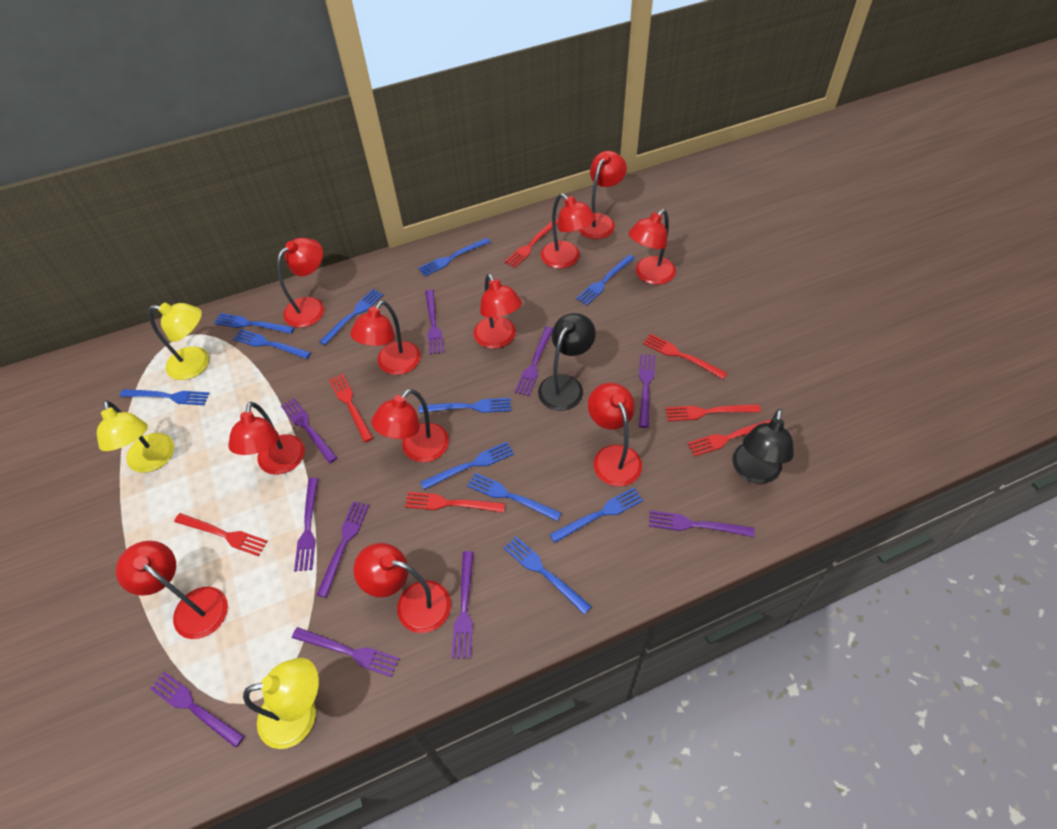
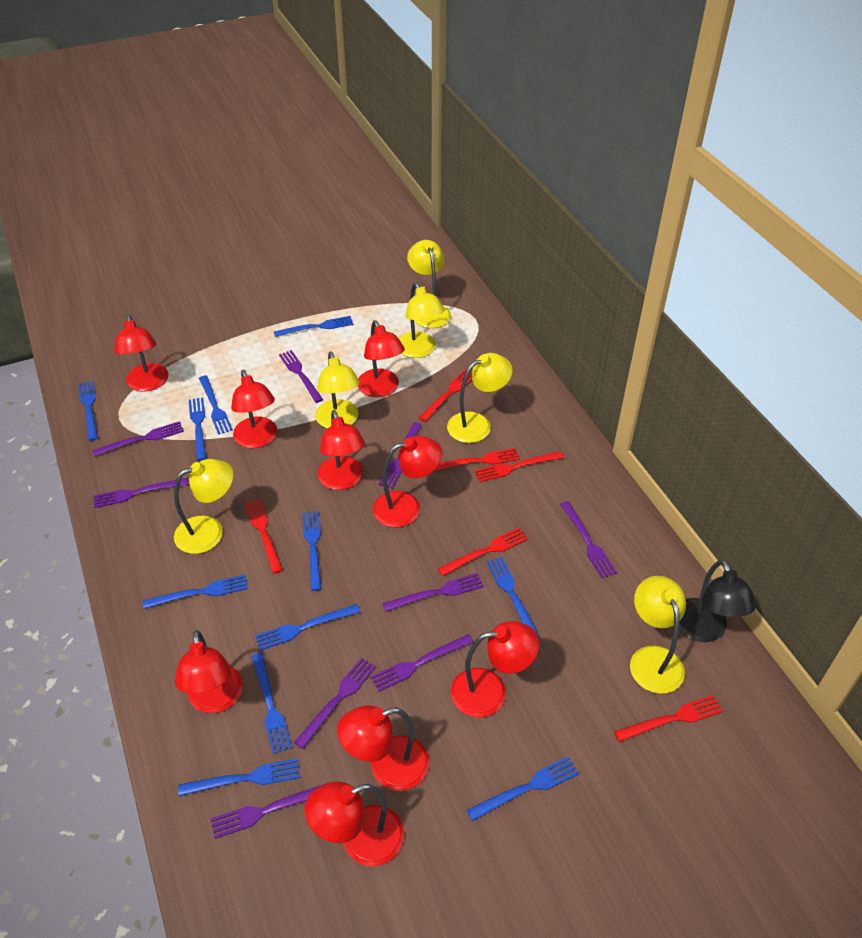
black lamp: 2 -> 1
purple fork: 10 -> 9
red fork: 7 -> 6
red lamp: 11 -> 9
yellow lamp: 3 -> 6

